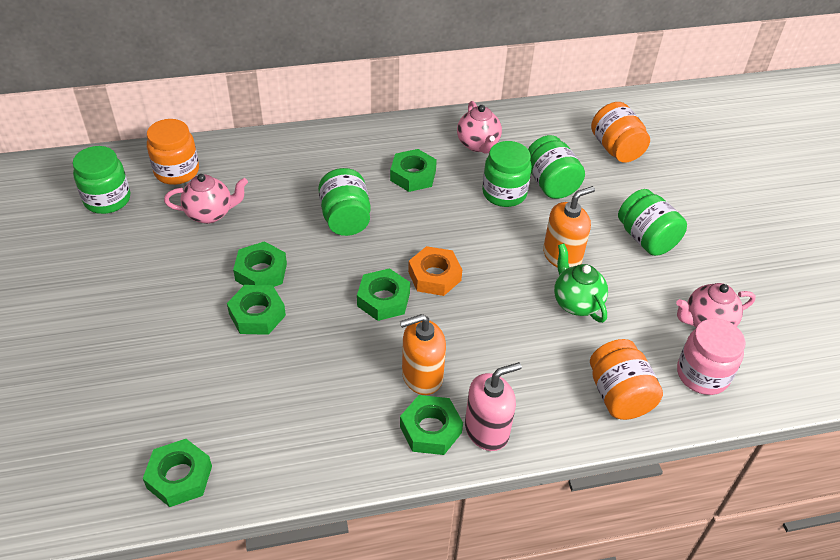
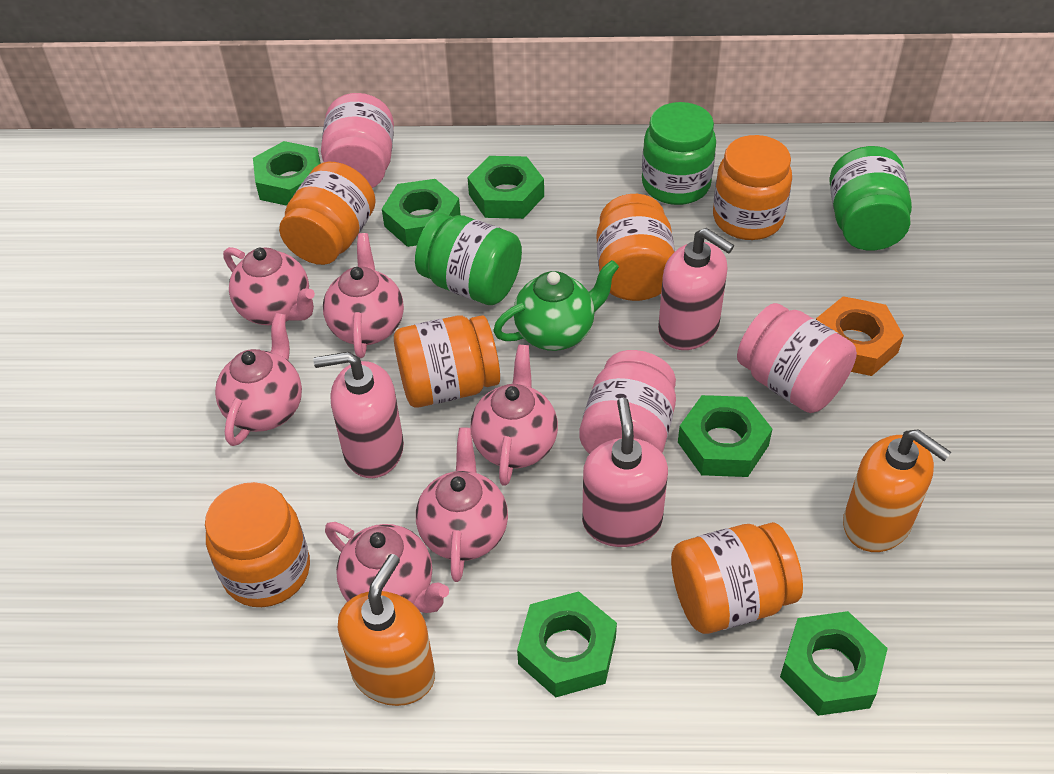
green jar: 5 -> 3
orange jar: 3 -> 6
pink jar: 1 -> 3
pink soap dispenser: 1 -> 3
pink teapot: 3 -> 6

